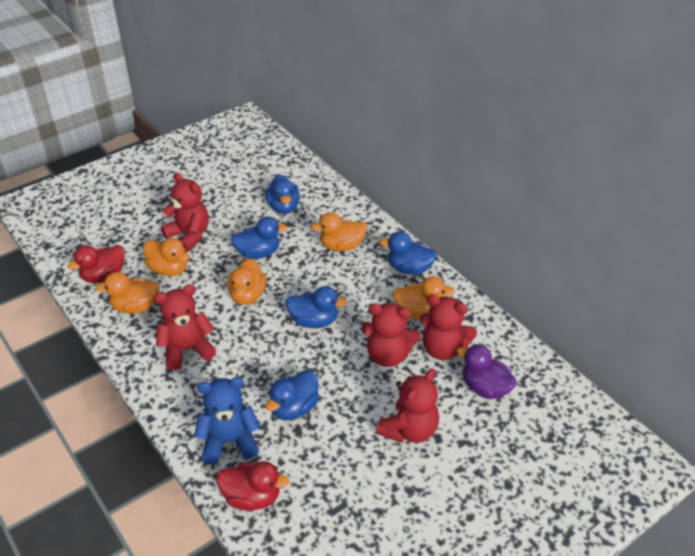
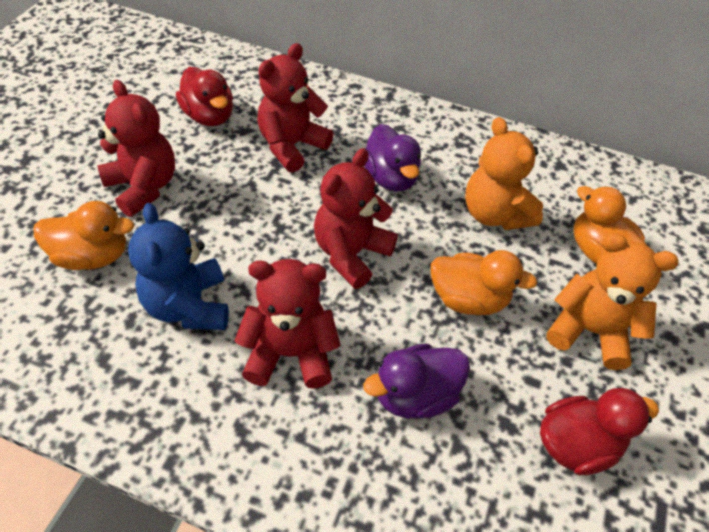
blue duck: 5 -> 0
orange duck: 5 -> 3
orange teddy bear: 0 -> 2
purple duck: 1 -> 2
red teddy bear: 5 -> 4

